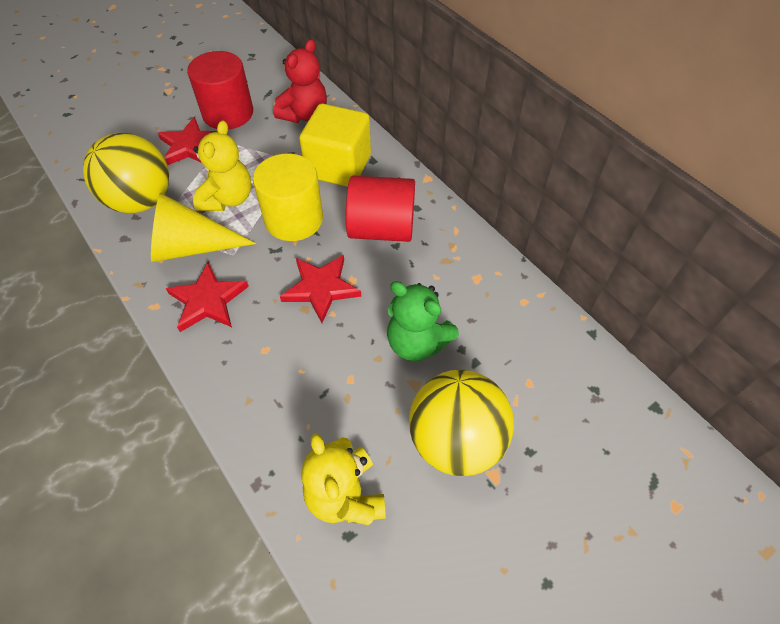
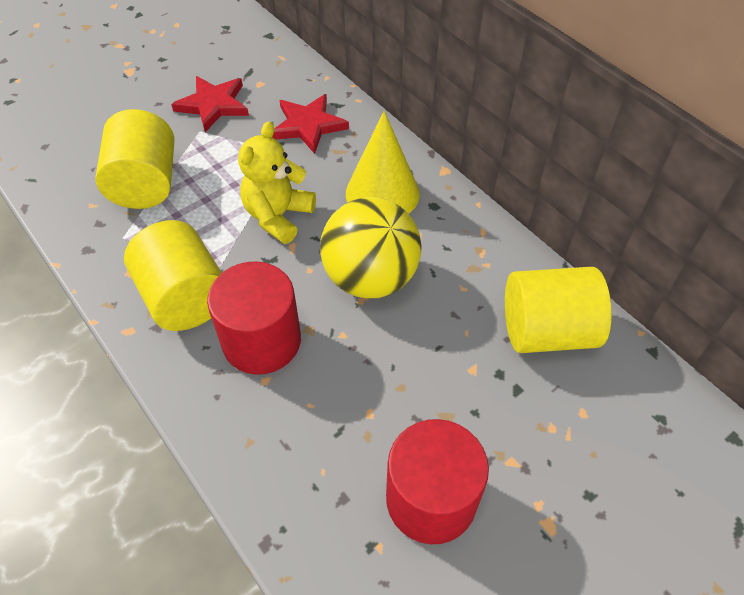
green teddy bear: 1 -> 0
red star: 3 -> 2
red teddy bear: 1 -> 0
yellow ball: 2 -> 1
yellow cube: 1 -> 0
yellow cylinder: 1 -> 3
yellow teddy bear: 2 -> 1

